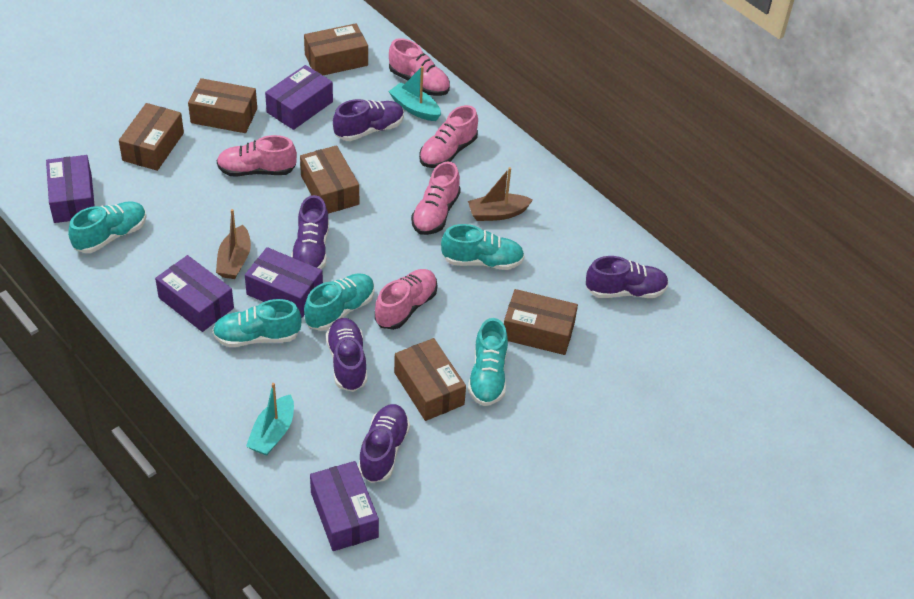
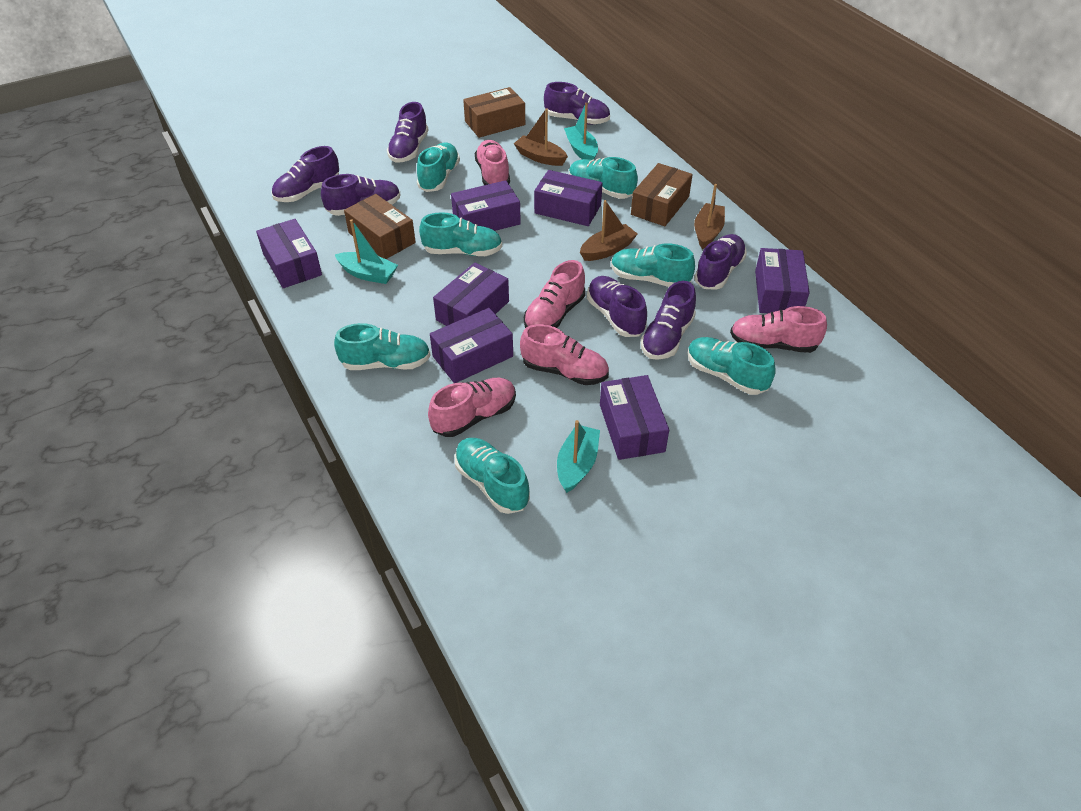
brown boat: 2 -> 3
brown box: 6 -> 3
purple box: 5 -> 7
purple shoe: 5 -> 7
turquoise boat: 2 -> 3
turquoise shoe: 5 -> 7

